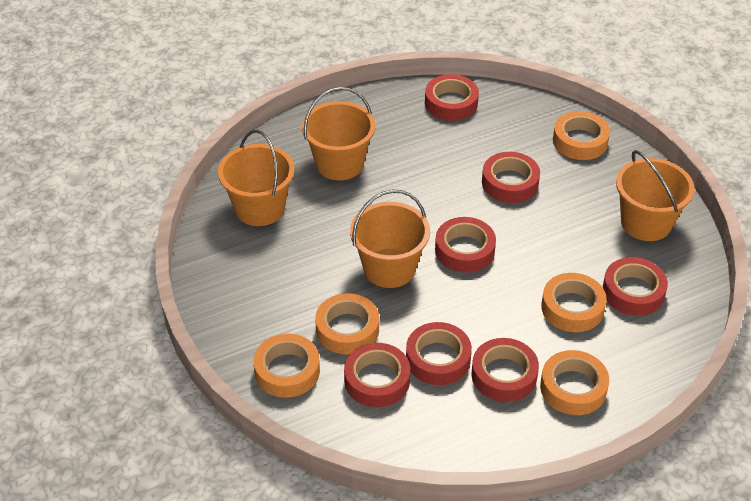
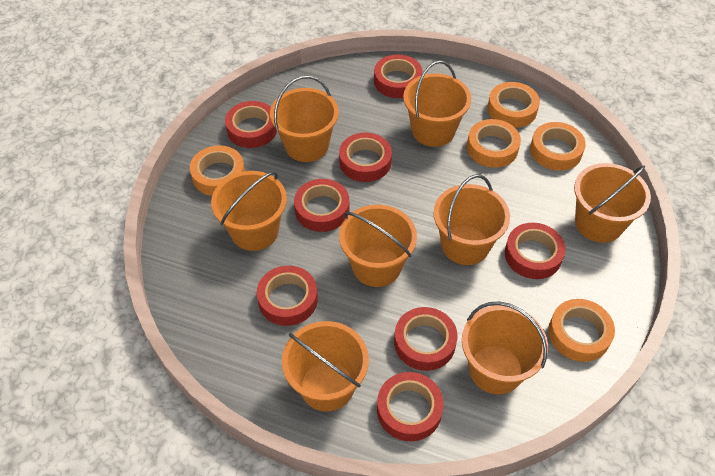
orange bucket: 4 -> 8
red tape: 7 -> 8

